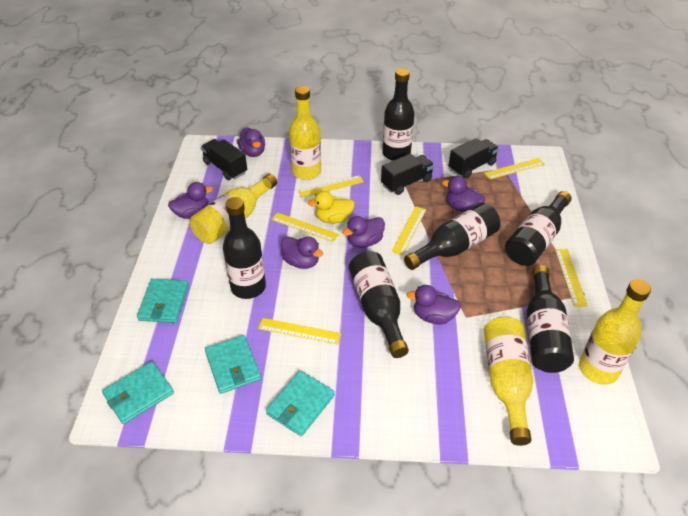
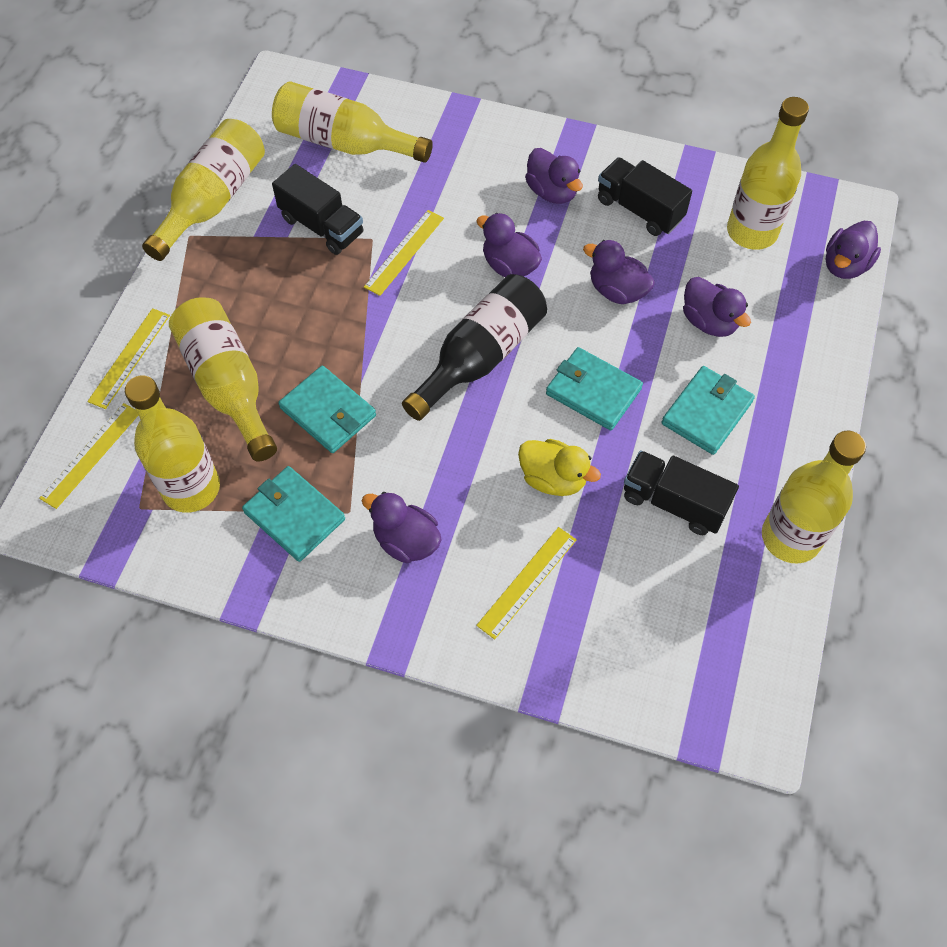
black bottle: 6 -> 1
yellow bottle: 4 -> 6
yellow ruler: 6 -> 4

